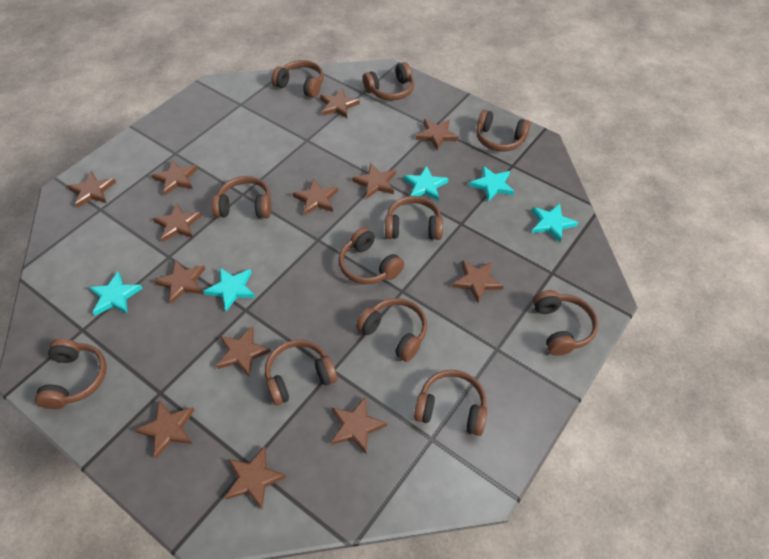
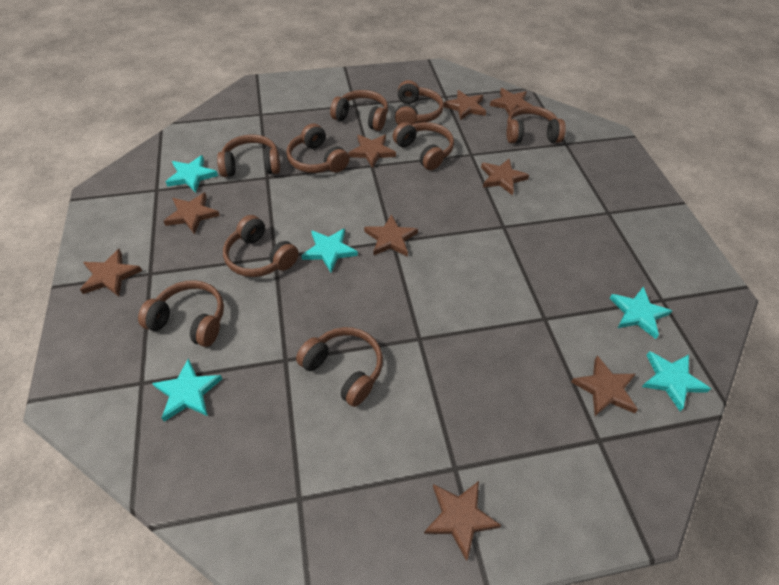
brown headphones: 11 -> 9
brown star: 13 -> 9

